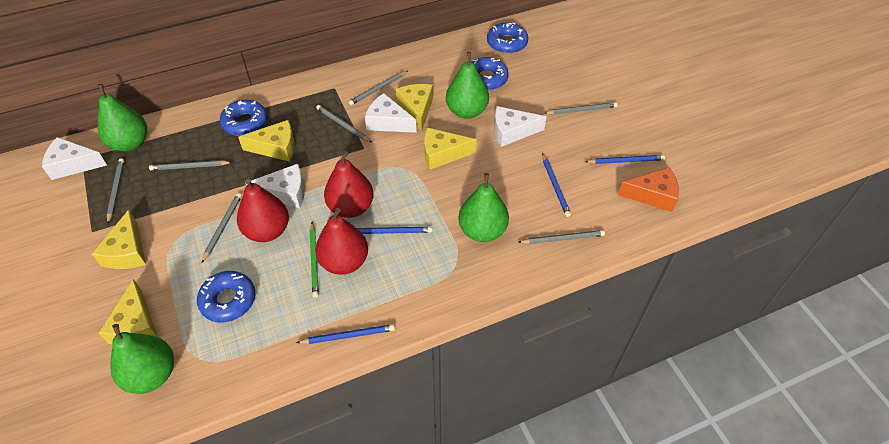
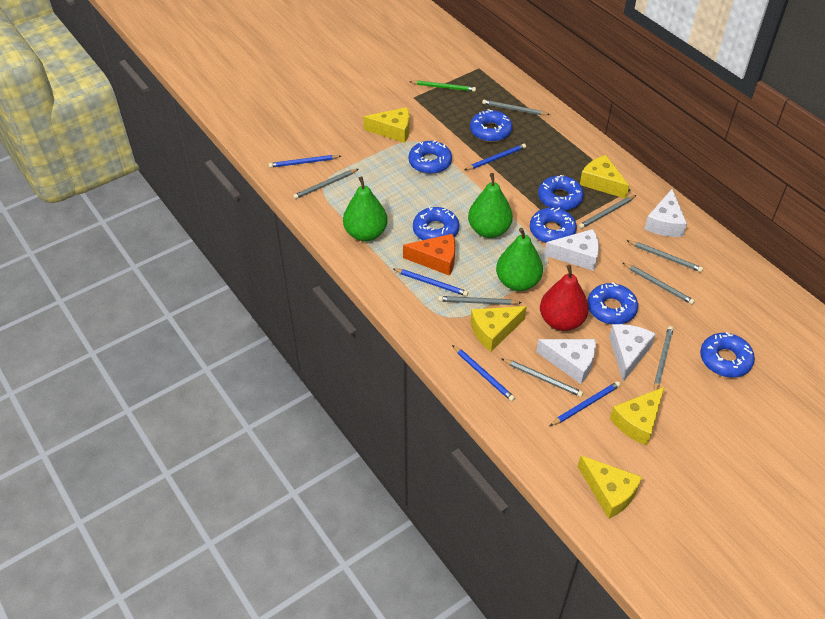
blue donut: 4 -> 7
blue pencil: 4 -> 5
green pear: 4 -> 3
grey pencil: 7 -> 8
red pear: 3 -> 1

